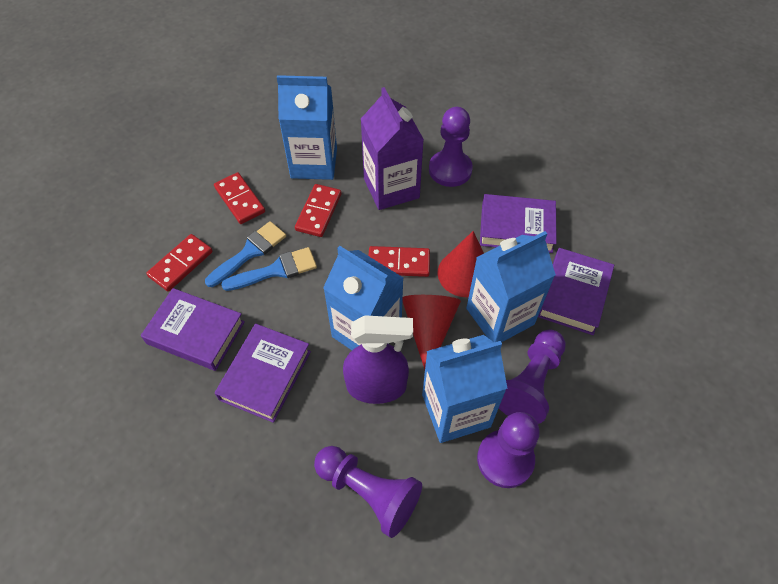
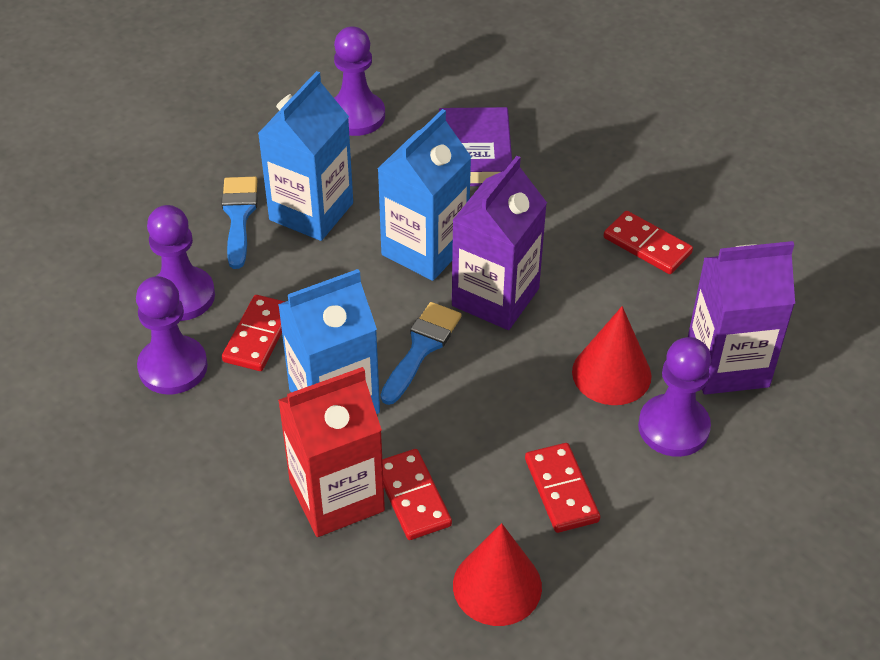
blue carton: 4 -> 3
purple book: 4 -> 1
purple carton: 1 -> 2
purple spray bottle: 1 -> 0
red carton: 0 -> 1

